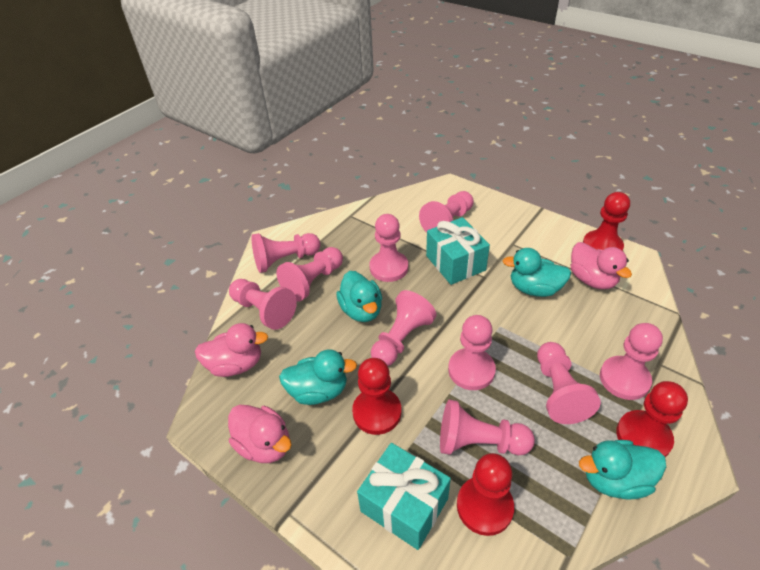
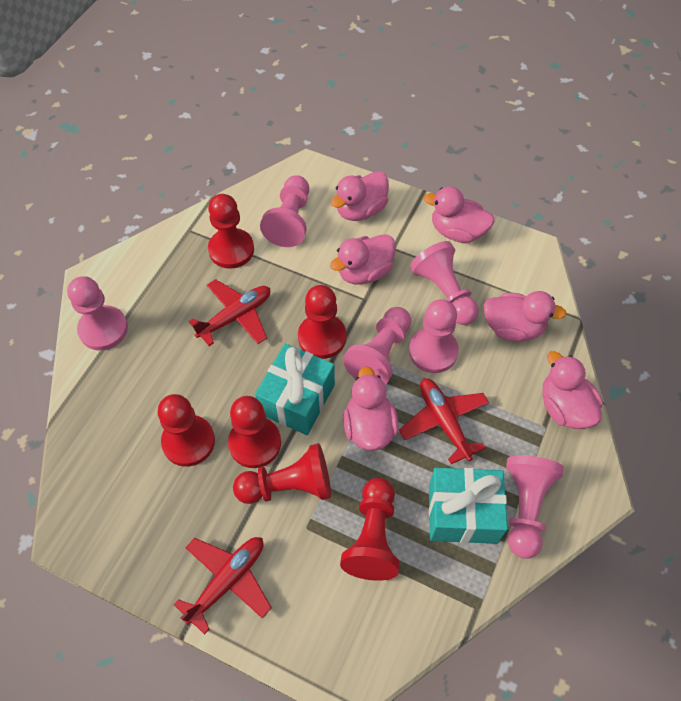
pink duck: 3 -> 6
pink pawn: 10 -> 6
red pawn: 4 -> 6
red plane: 0 -> 3
turquoise duck: 4 -> 0

